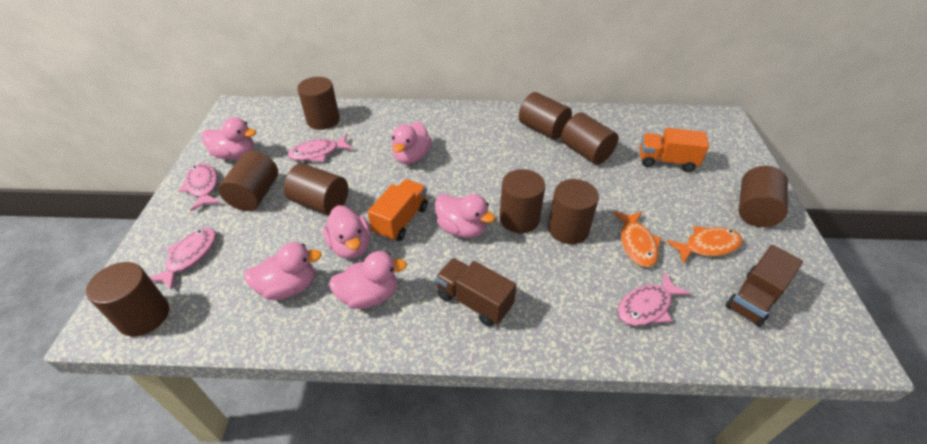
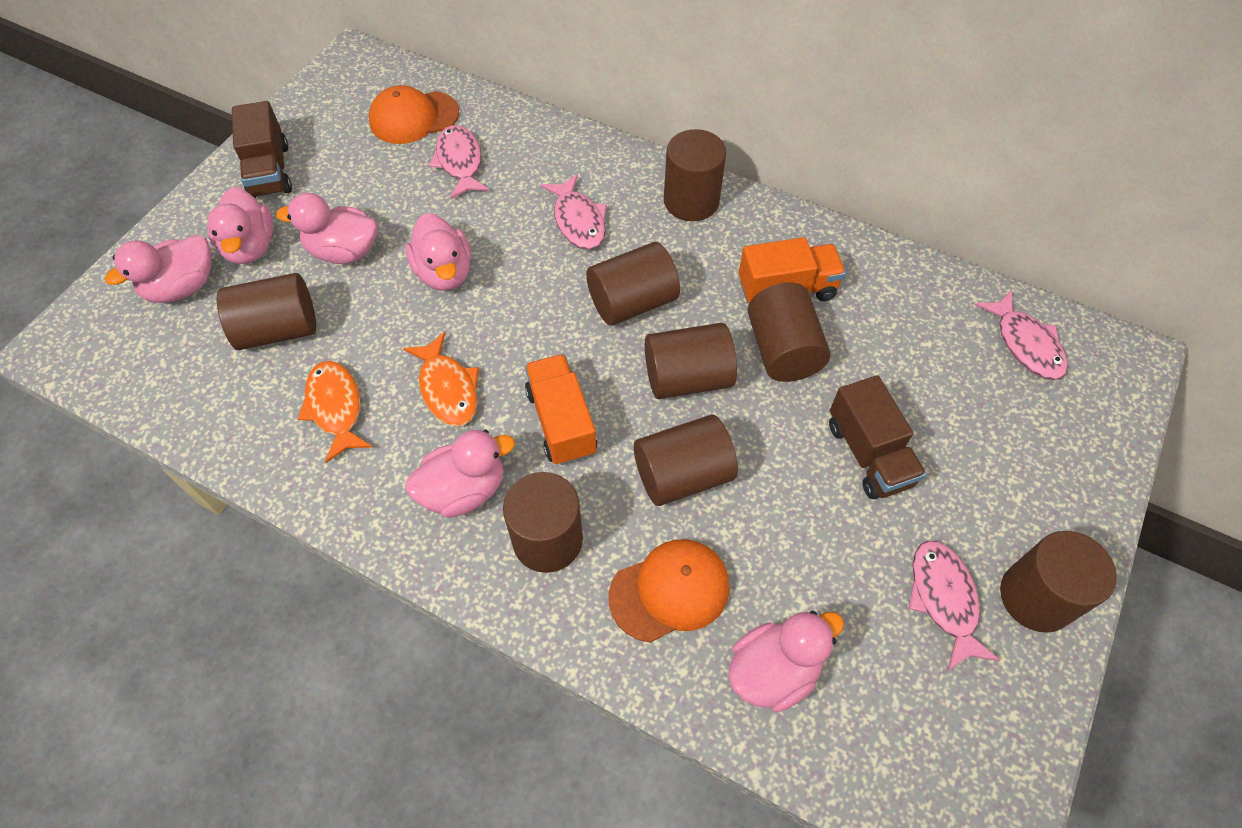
brown cylinder: 9 -> 8
orange cap: 0 -> 2

